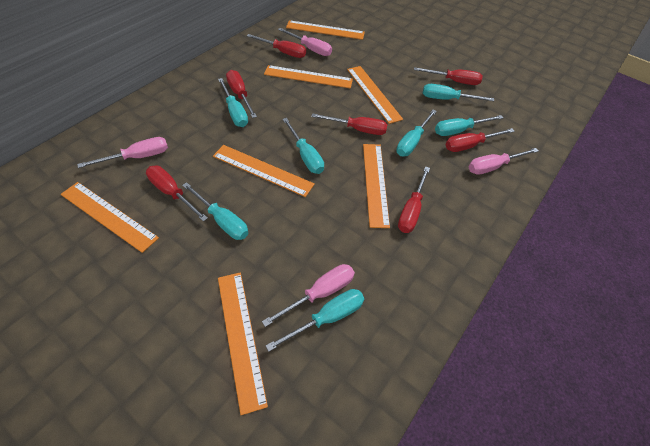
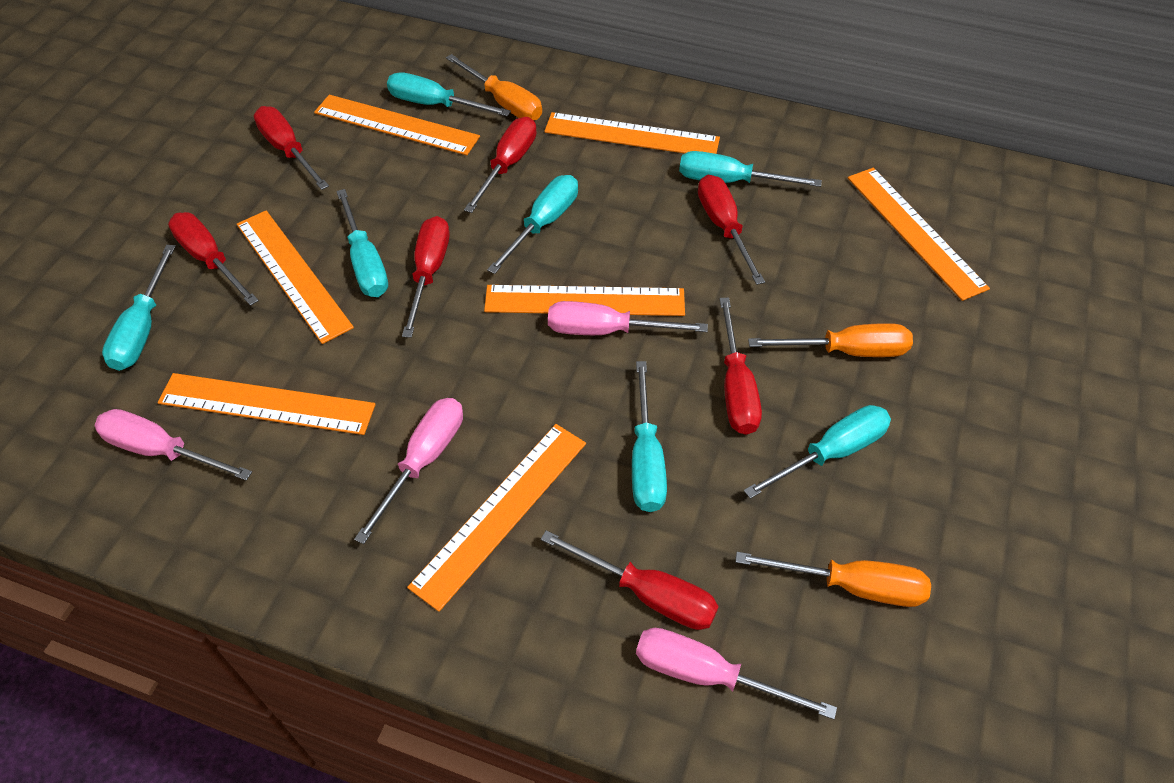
orange screwdriver: 0 -> 3

